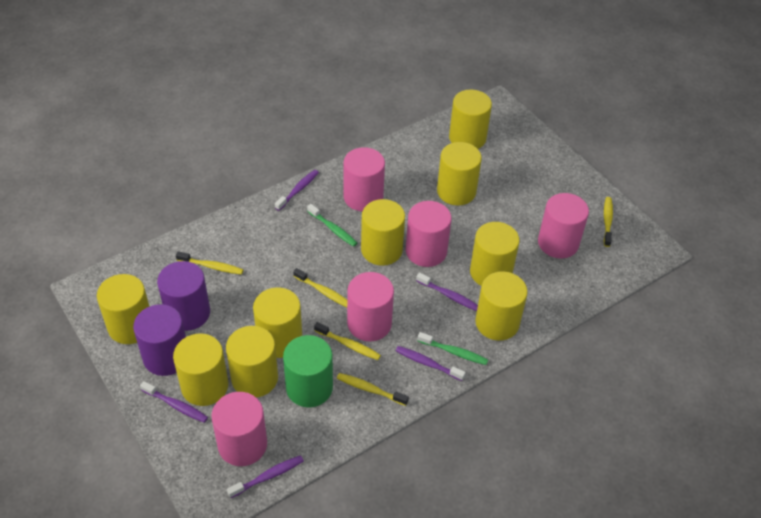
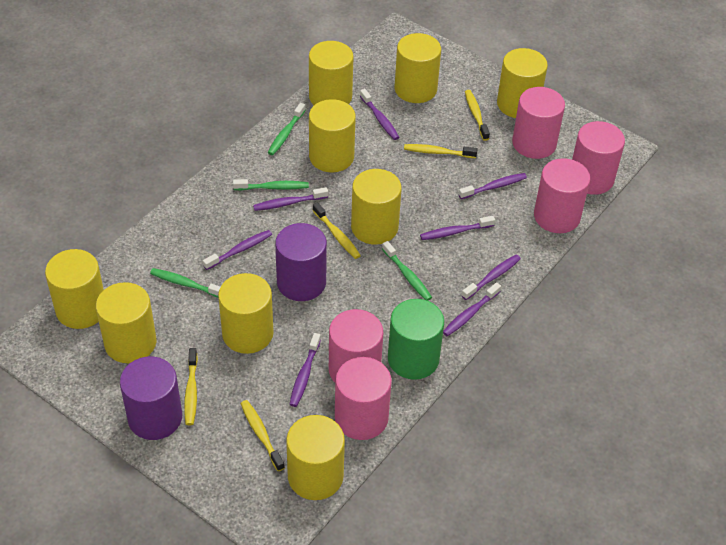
green toothbrush: 2 -> 4
purple toothbrush: 5 -> 8

